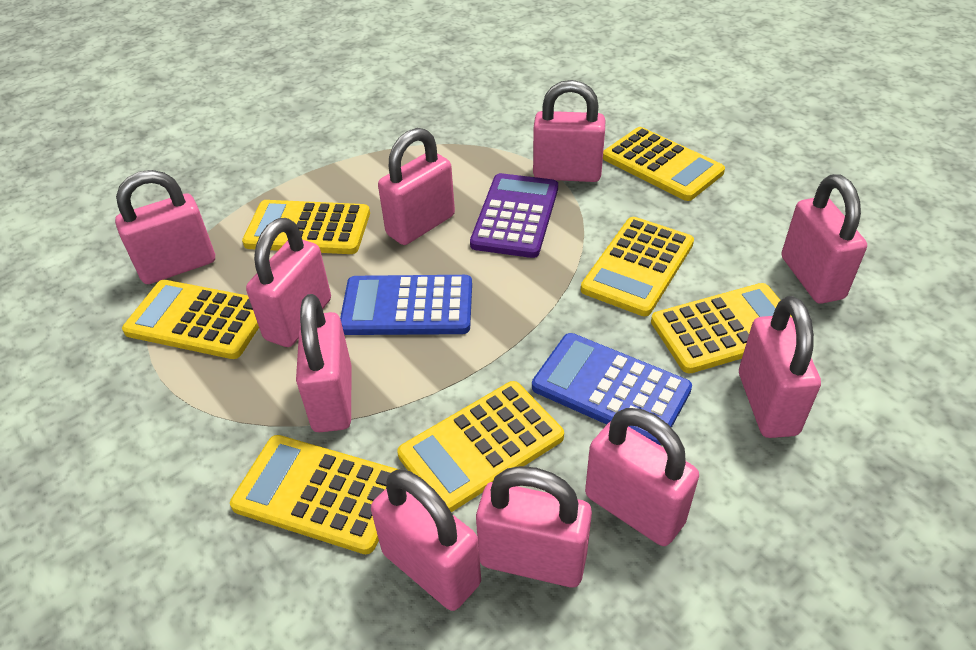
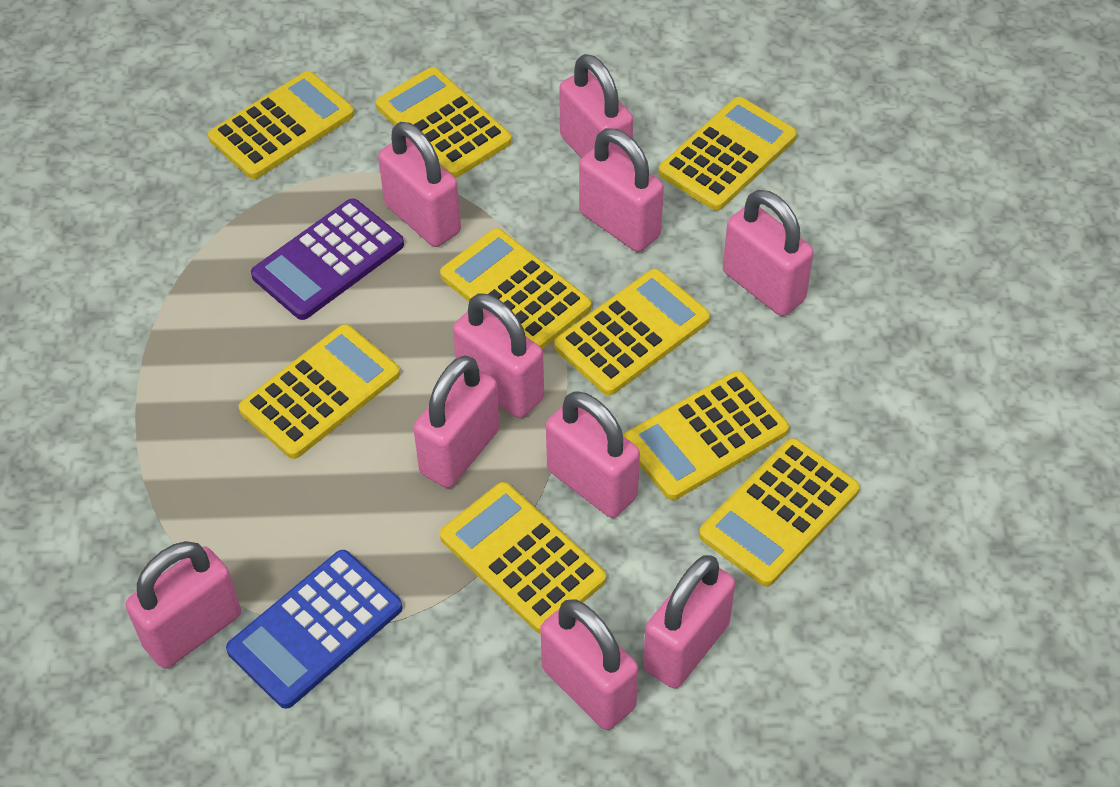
blue calculator: 2 -> 1
yellow calculator: 7 -> 9

